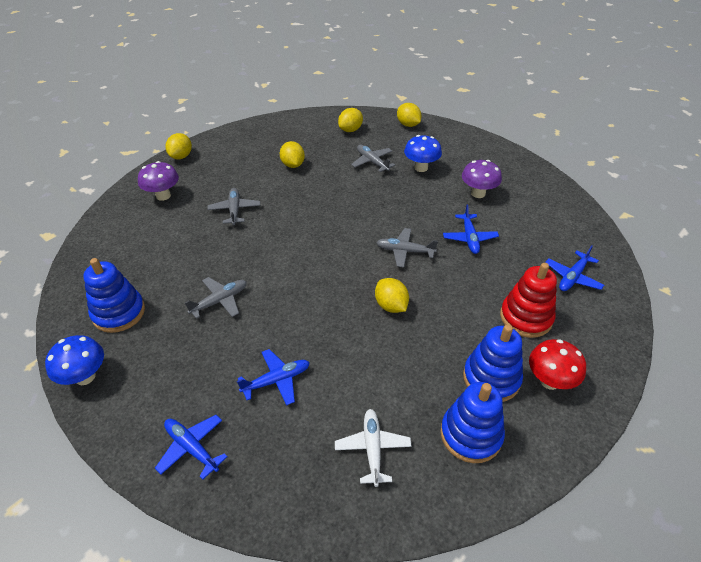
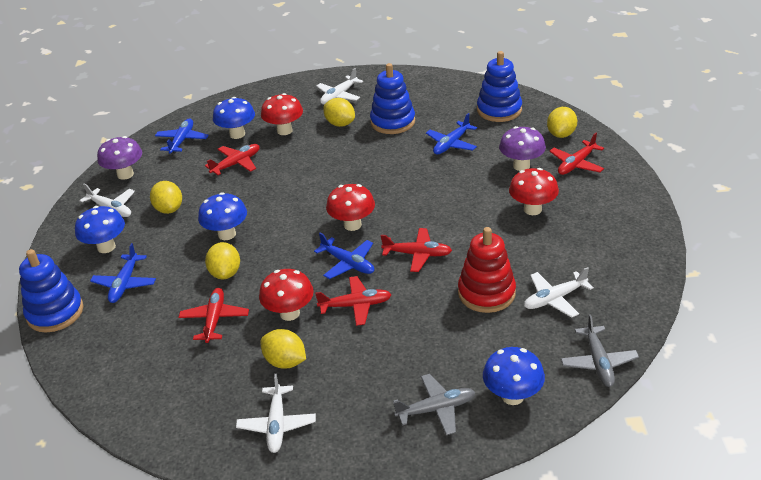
blue mushroom: 2 -> 4
grey plane: 4 -> 2
red mushroom: 1 -> 4
red plane: 0 -> 5
white plane: 1 -> 4

